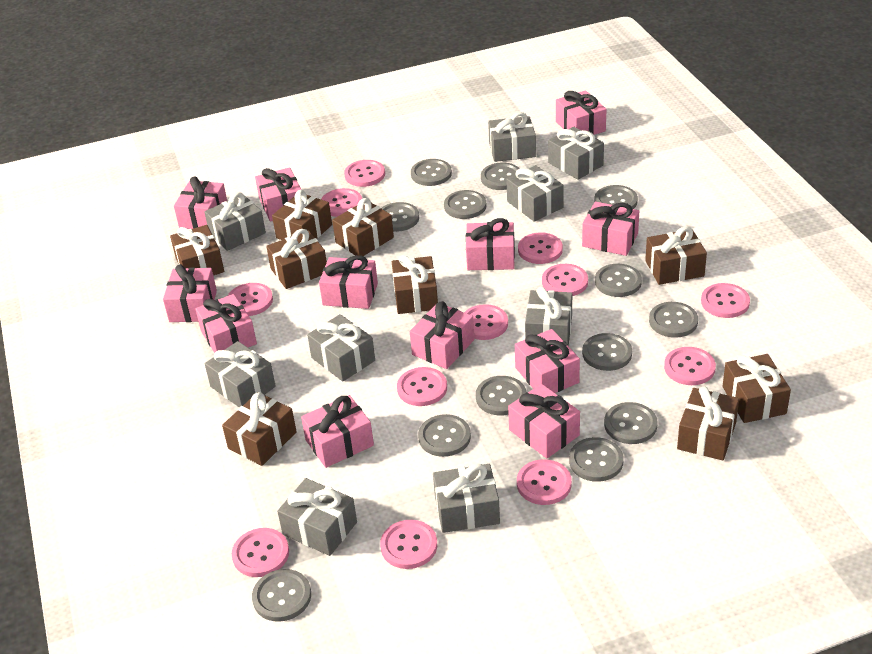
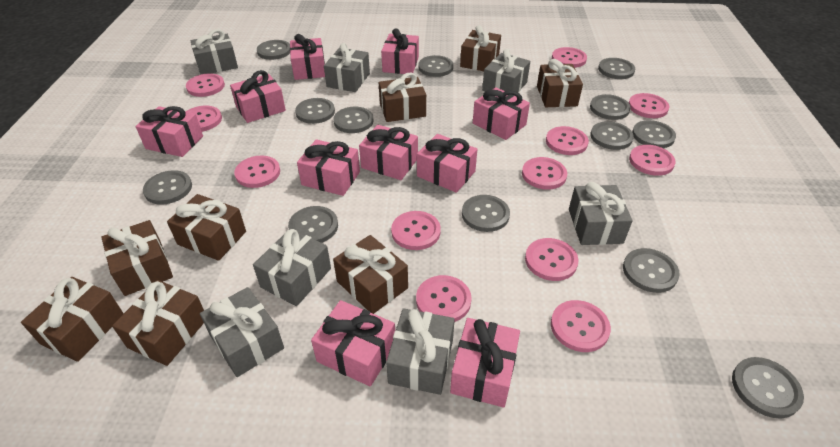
brown gift: 9 -> 8
grey gift: 9 -> 7
pink gift: 12 -> 10

